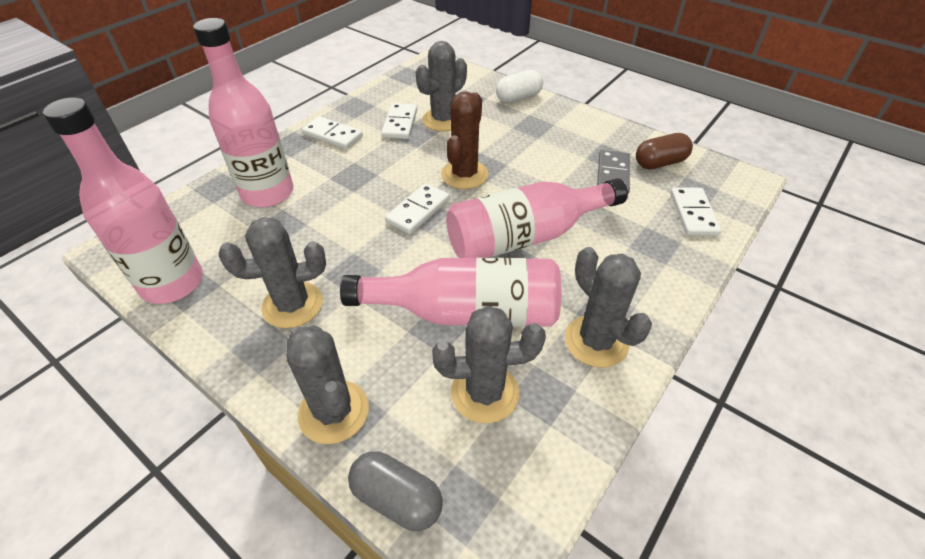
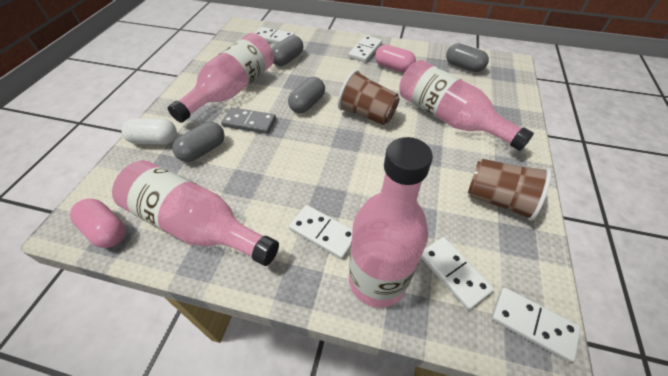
brown cactus: 1 -> 0
brown capsule: 1 -> 0
brown cup: 0 -> 2
grey cactus: 5 -> 0
grey capsule: 1 -> 4
pink capsule: 0 -> 2
white domino: 4 -> 5

